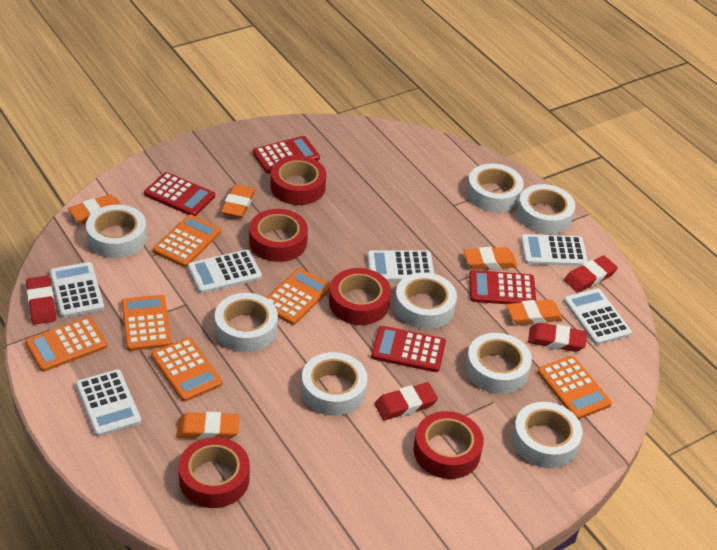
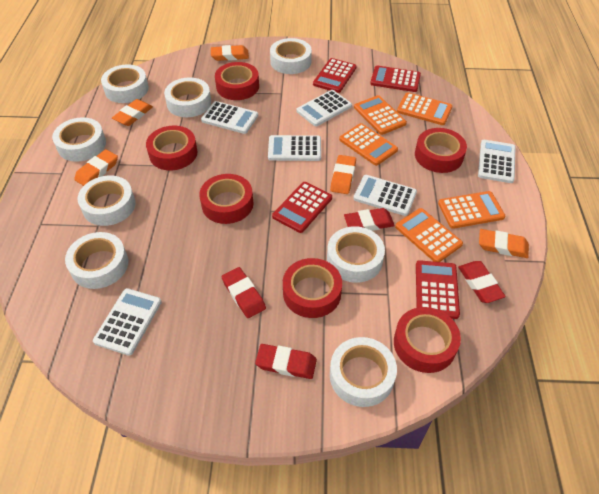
orange calculator: 6 -> 5
red tape: 5 -> 6

